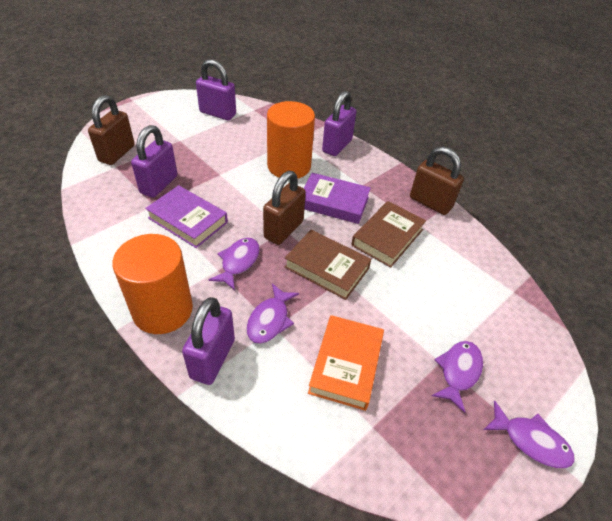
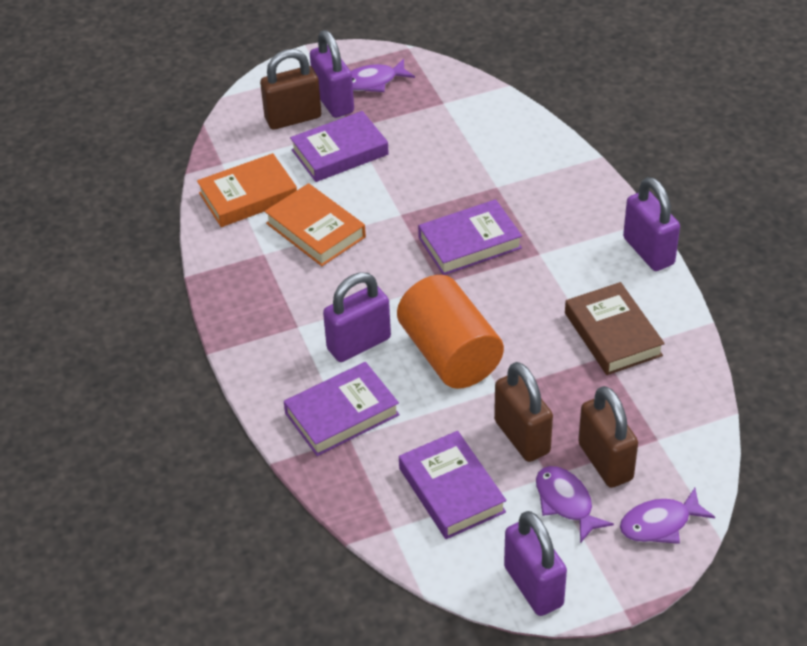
brown book: 2 -> 1
orange book: 1 -> 2
orange cylinder: 2 -> 1
purple book: 2 -> 4
purple fish: 4 -> 3

